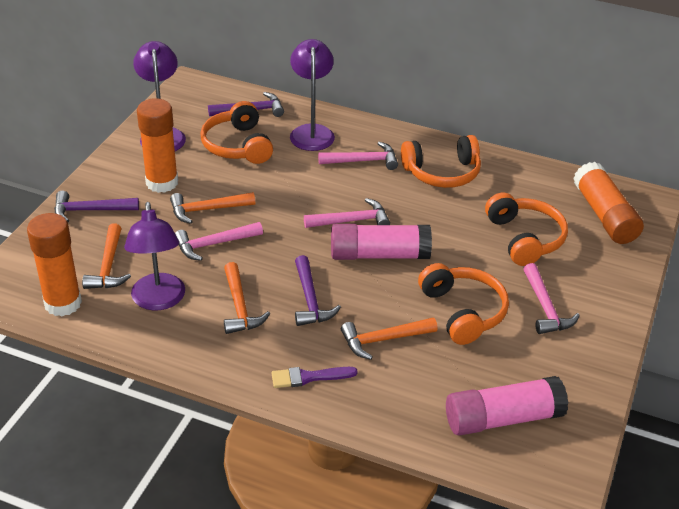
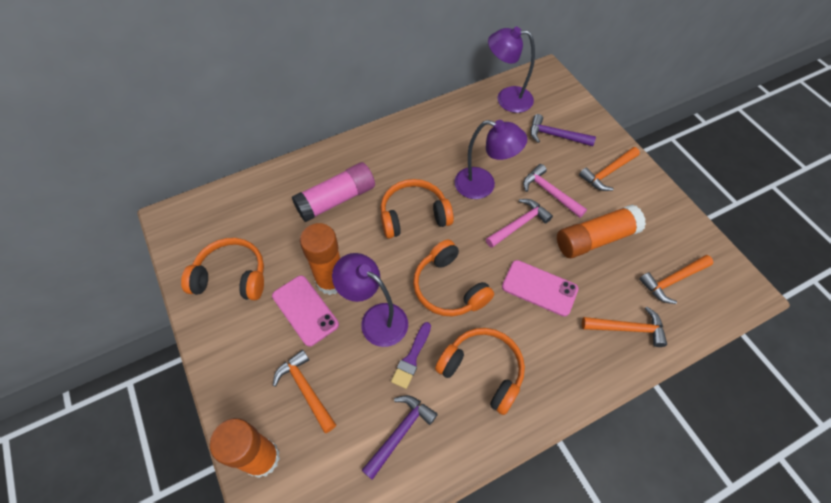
pink glue stick: 2 -> 1
pink hammer: 4 -> 2
pink phone: 0 -> 2
purple hammer: 3 -> 2

